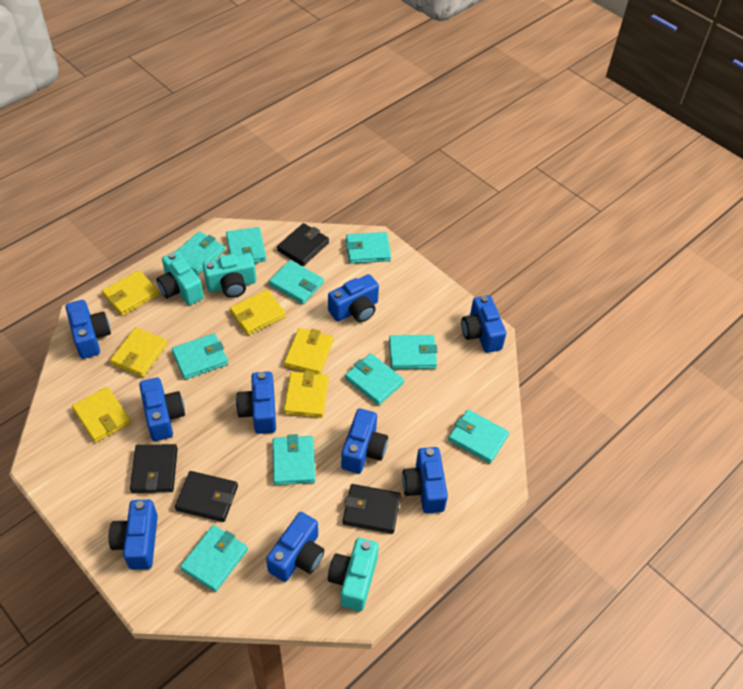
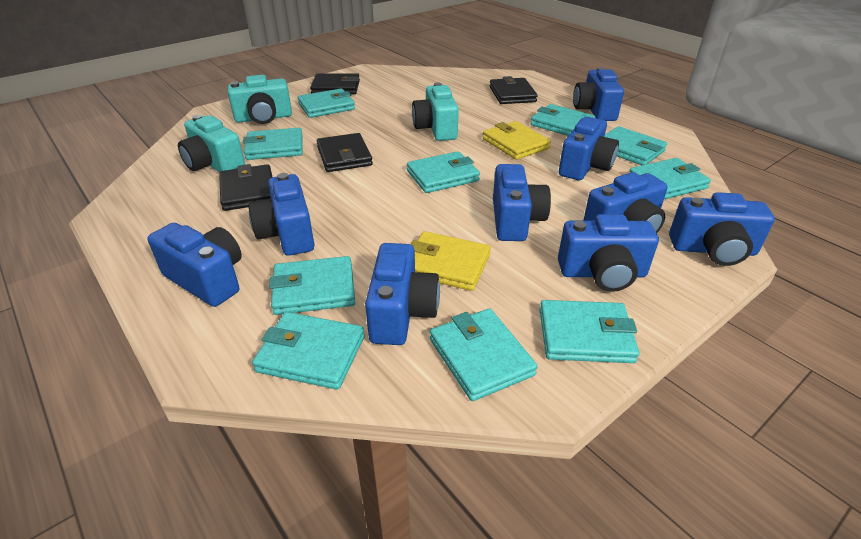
yellow wallet: 6 -> 2

